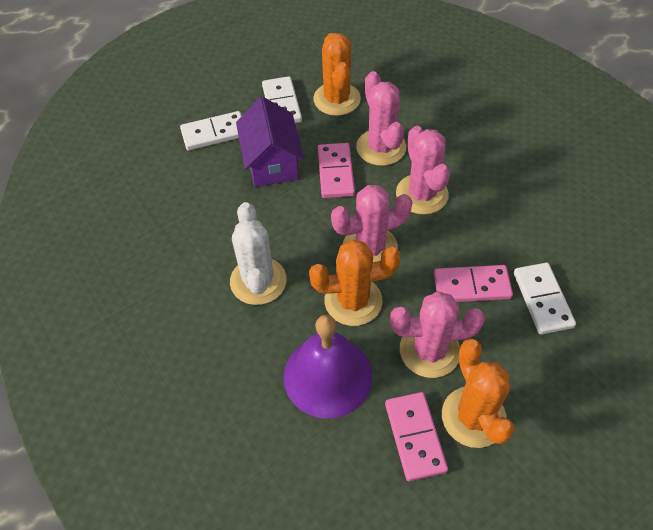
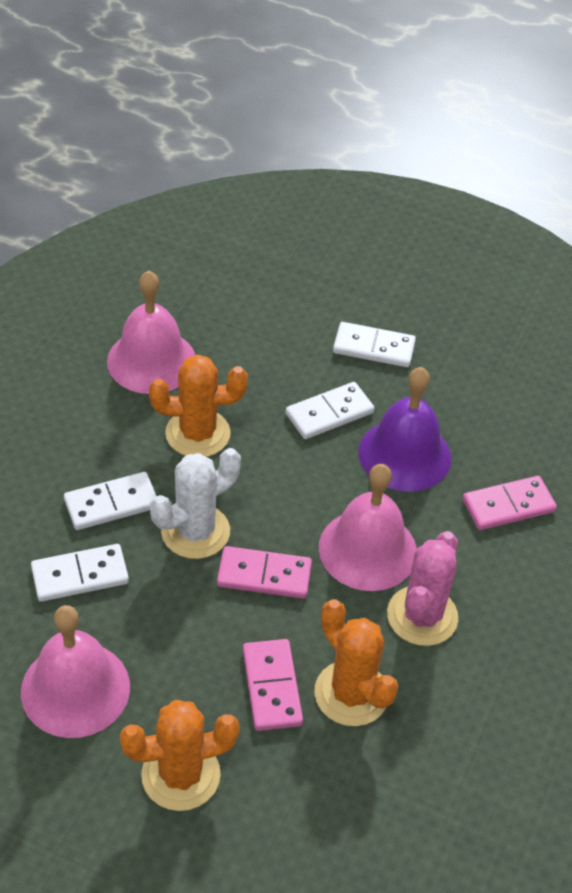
pink bell: 0 -> 3
pink cactus: 4 -> 1
purple house: 1 -> 0
white domino: 3 -> 4

